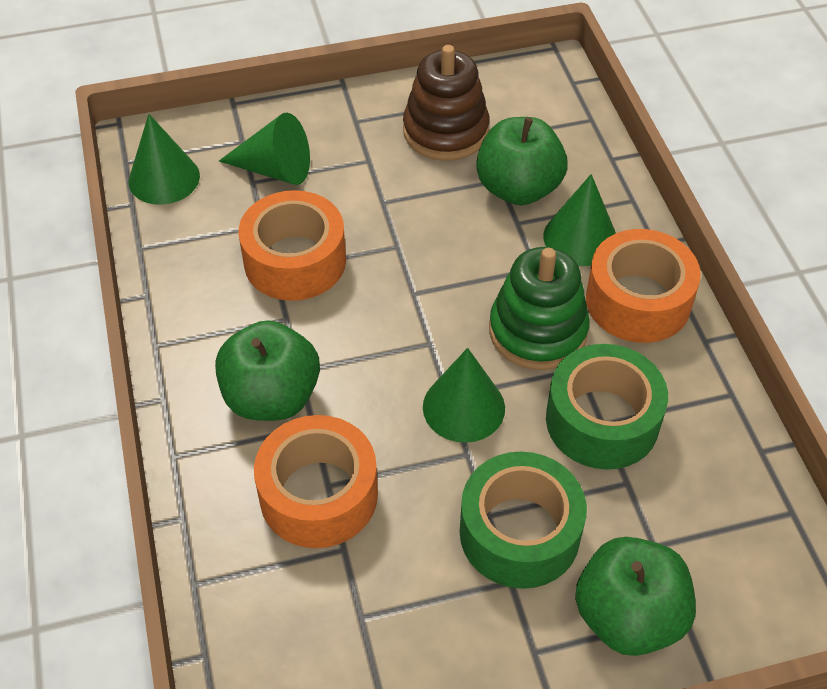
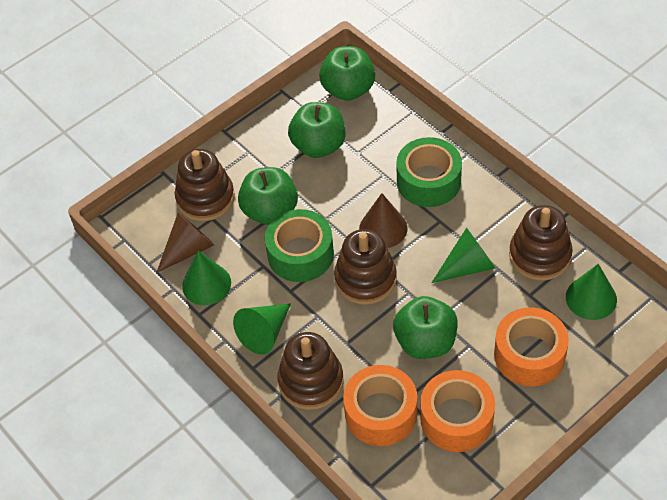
brown cone: 0 -> 2
brown stacking toy: 1 -> 4
green apple: 3 -> 4
green stacking toy: 1 -> 0

